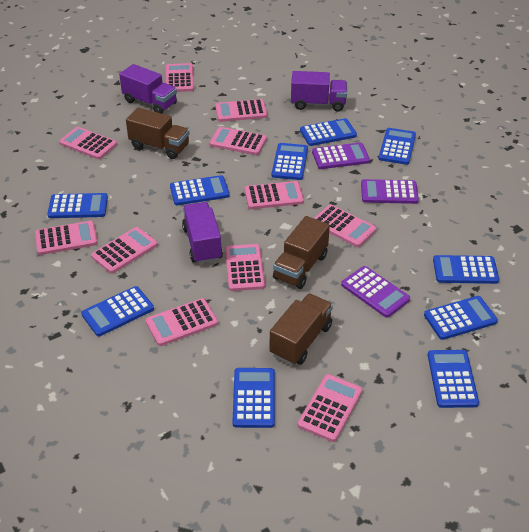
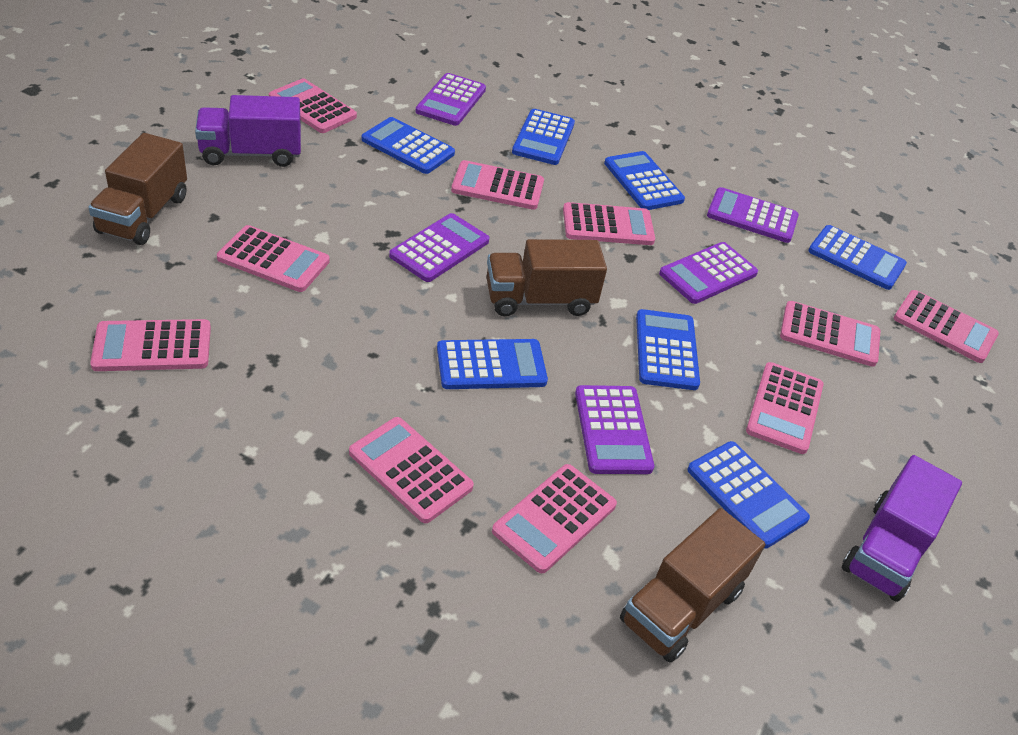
blue calculator: 10 -> 7
pink calculator: 11 -> 10
purple calculator: 3 -> 5
purple truck: 3 -> 2

